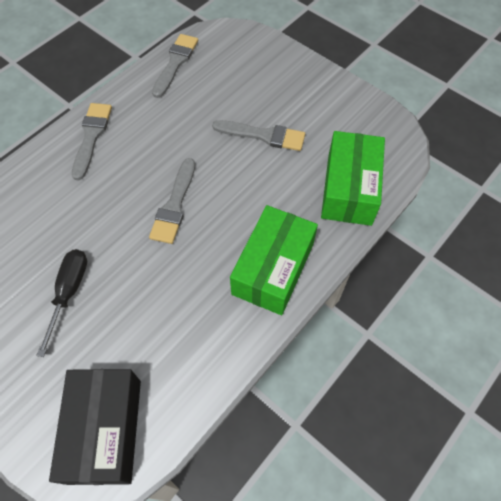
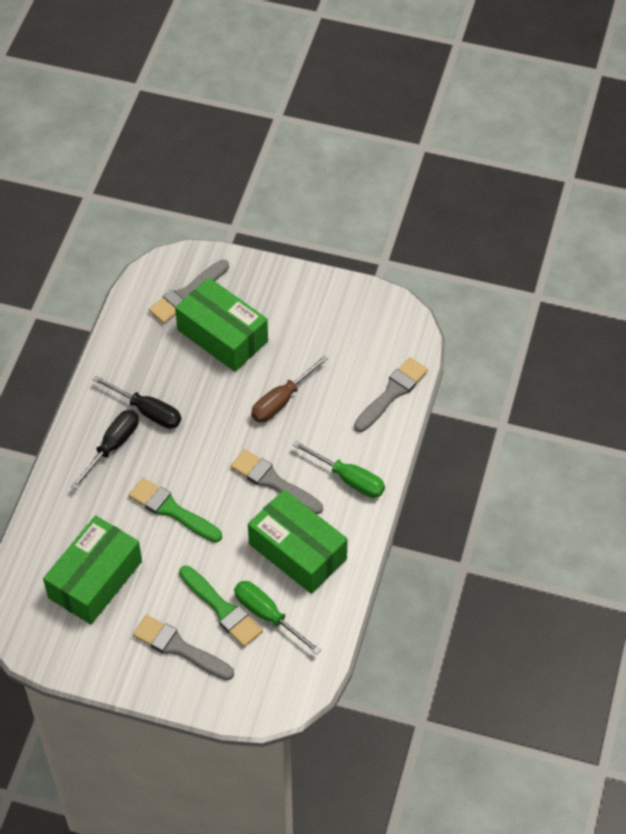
black box: 1 -> 0
black screwdriver: 1 -> 2
brown screwdriver: 0 -> 1
green box: 2 -> 3
green brush: 0 -> 2
green screwdriver: 0 -> 2

